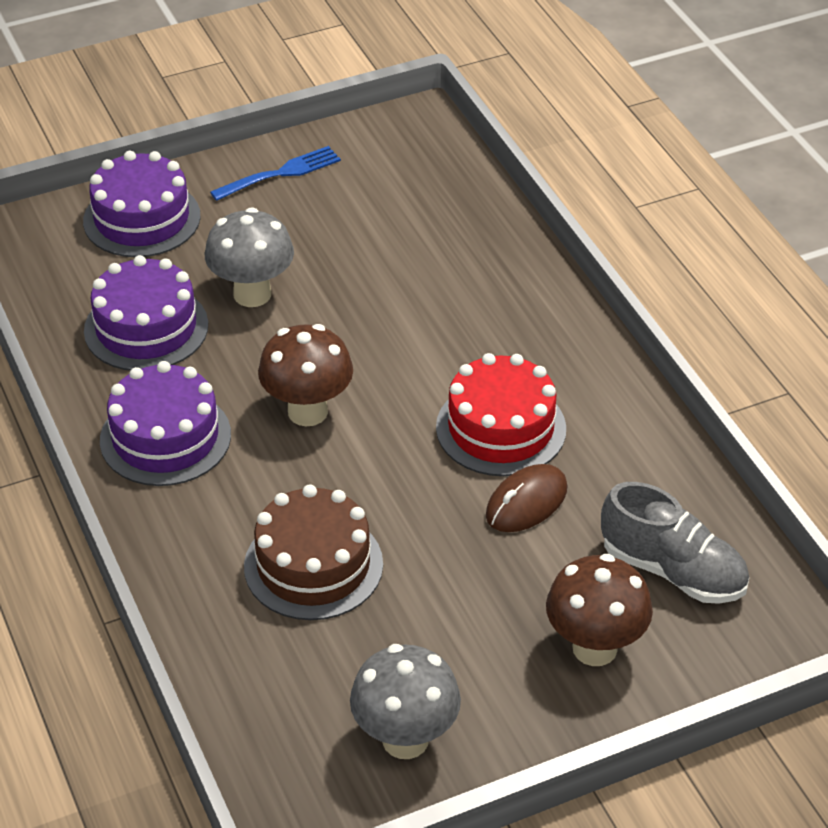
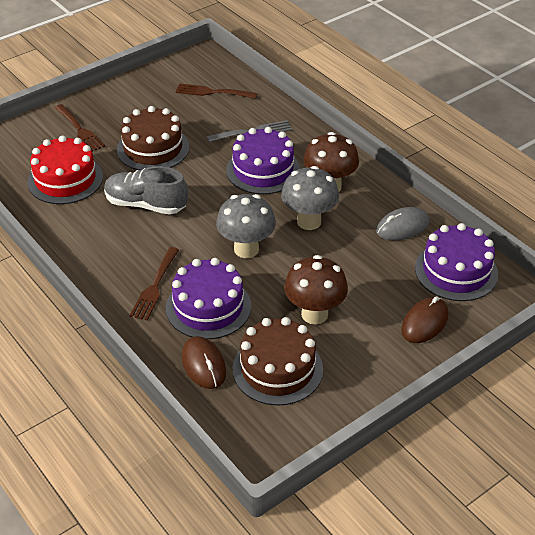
blue fork: 1 -> 0
brown cake: 1 -> 2
brown fork: 0 -> 3
brown mouse: 1 -> 2
grey fork: 0 -> 1
grey mouse: 0 -> 1

